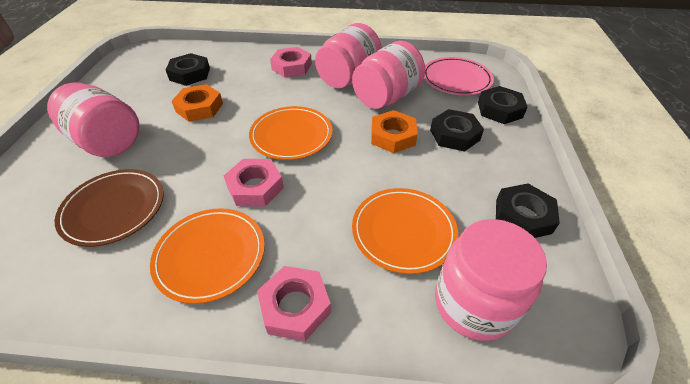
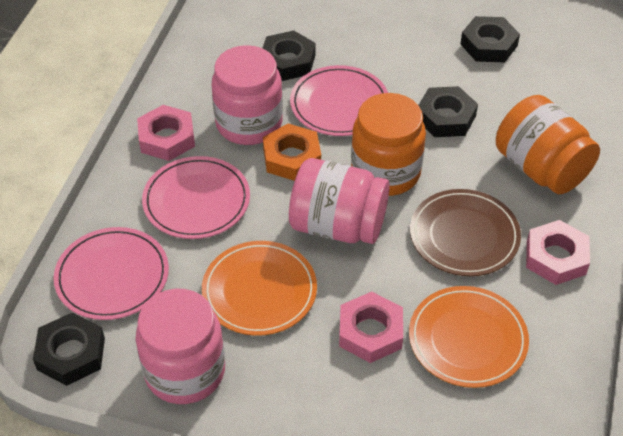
orange jar: 0 -> 2
orange nut: 2 -> 1
orange plate: 3 -> 2
pink jar: 4 -> 3
pink plate: 1 -> 3

